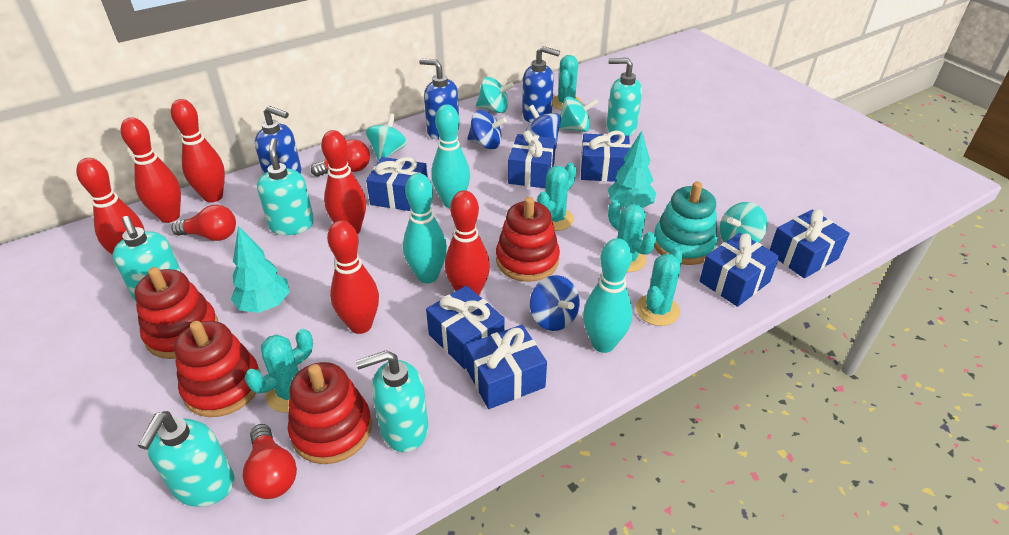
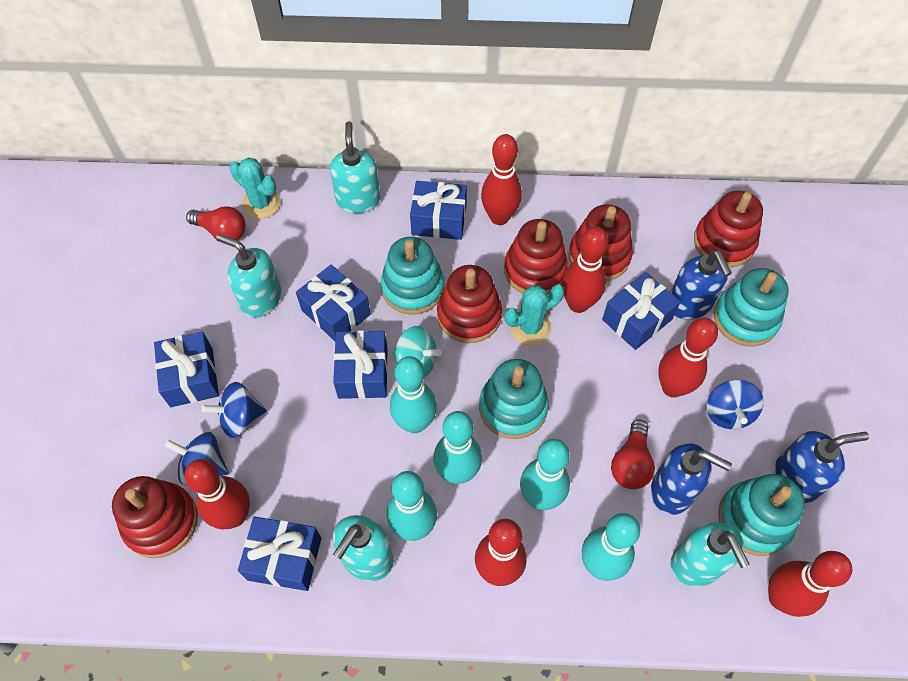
blue gift: 7 -> 6
red light bulb: 3 -> 2
red stacking toy: 4 -> 5
turquoise bowling pin: 3 -> 5
turquoise cactus: 5 -> 2
turquoise soap dispenser: 5 -> 4
turquoise spinning top: 4 -> 1
turquoise stacking toy: 1 -> 4
turquoise tree: 2 -> 0

